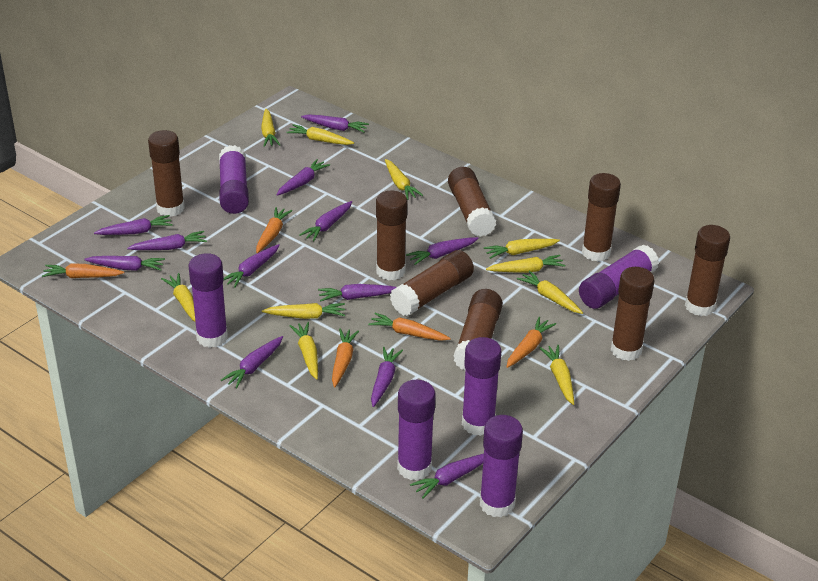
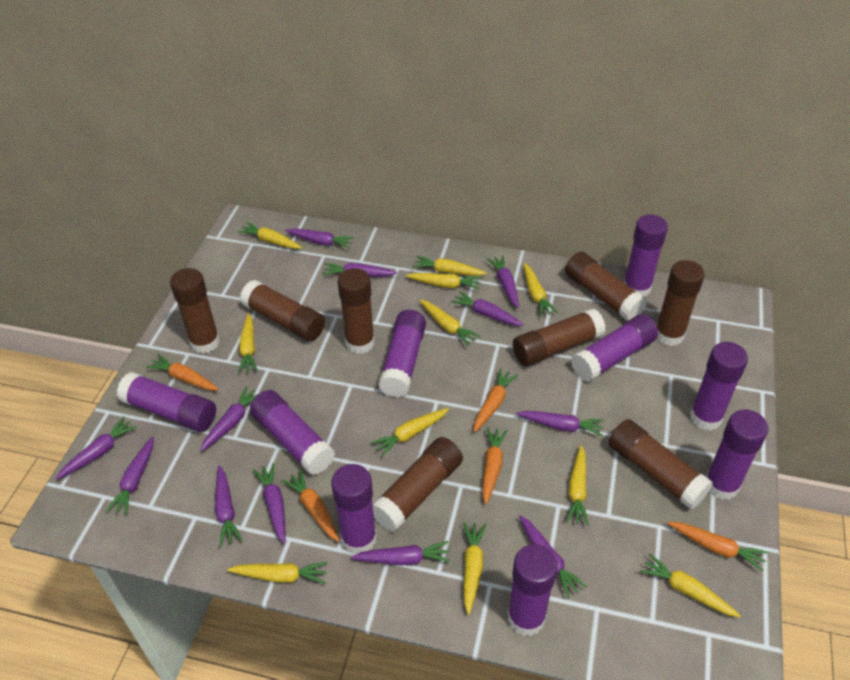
purple glue stick: 6 -> 9
yellow carrot: 10 -> 11

